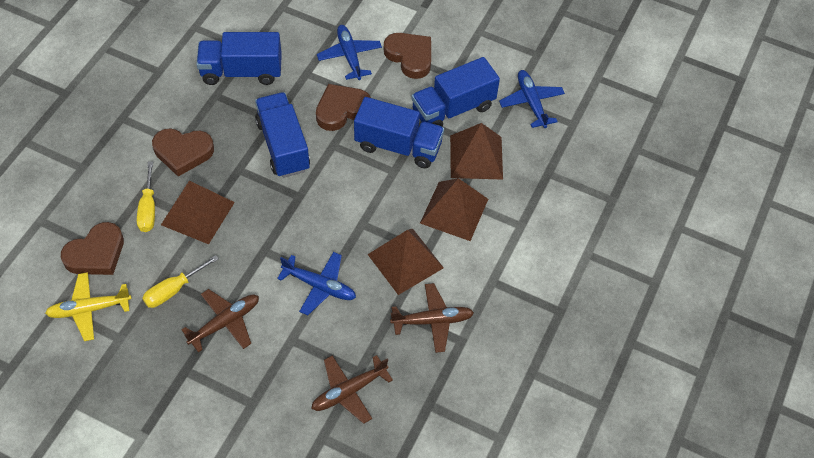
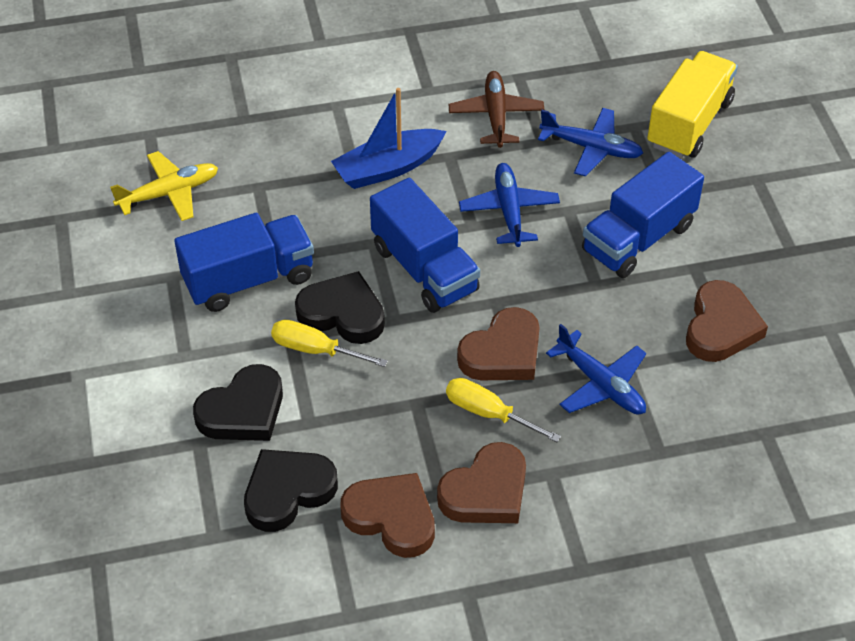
black heart: 0 -> 3
blue boat: 0 -> 1
blue truck: 4 -> 3
brown plane: 3 -> 1
brown pyramid: 4 -> 0
yellow truck: 0 -> 1

